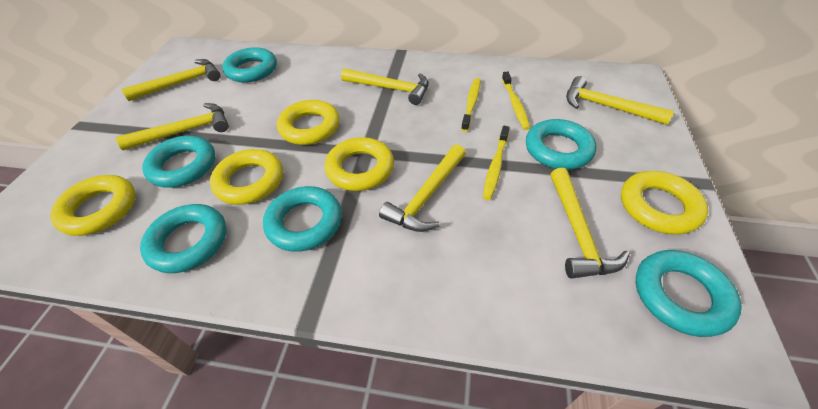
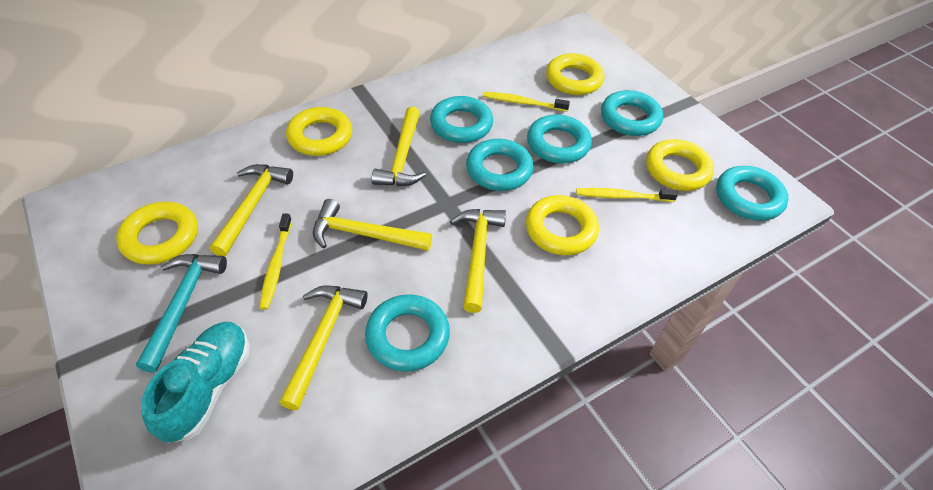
turquoise hammer: 0 -> 1
turquoise shoe: 0 -> 1
yellow hammer: 6 -> 5

